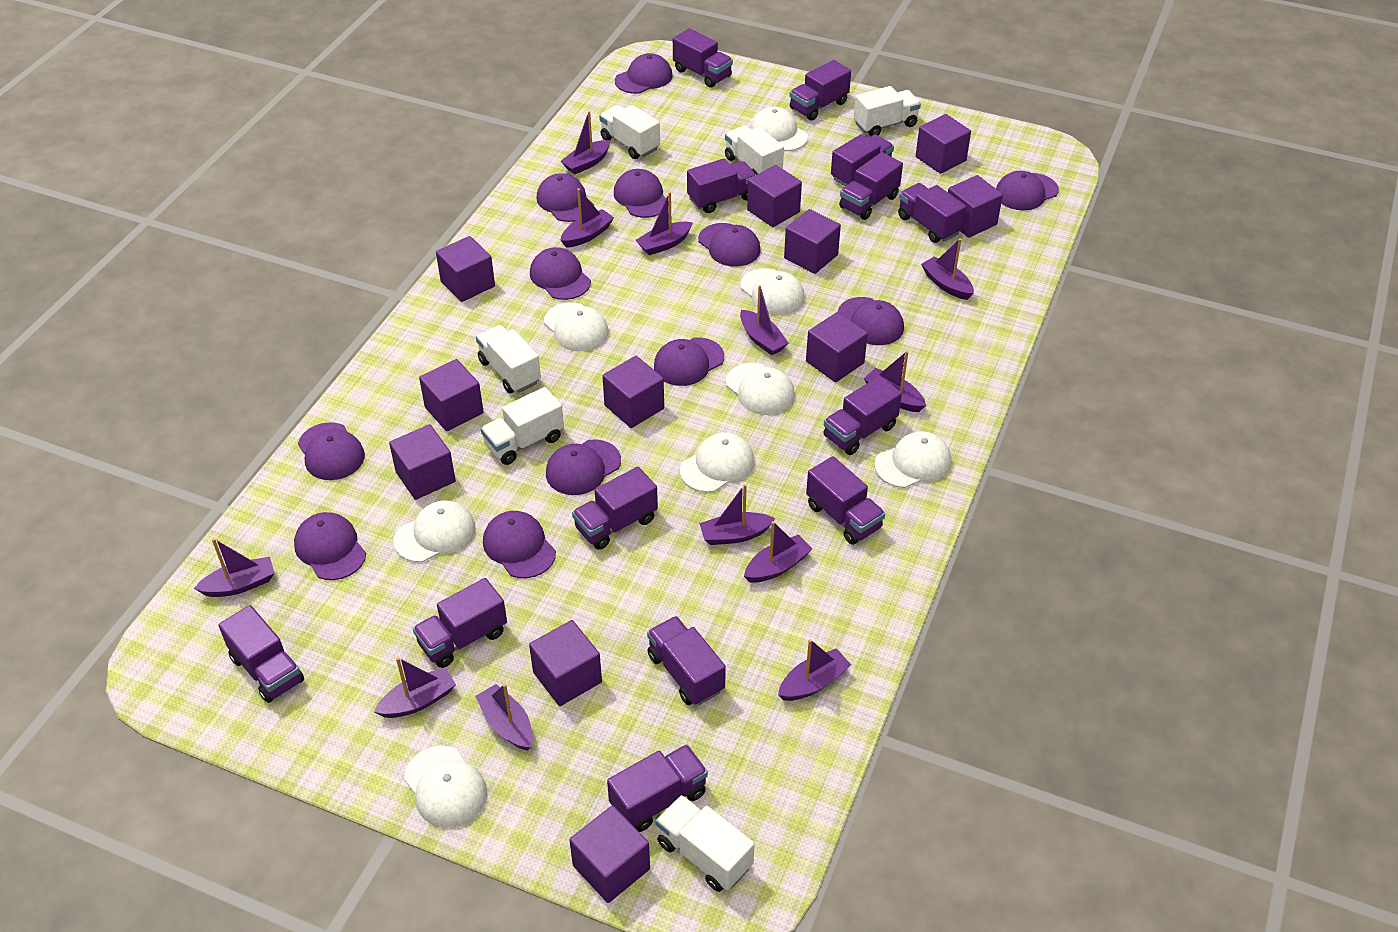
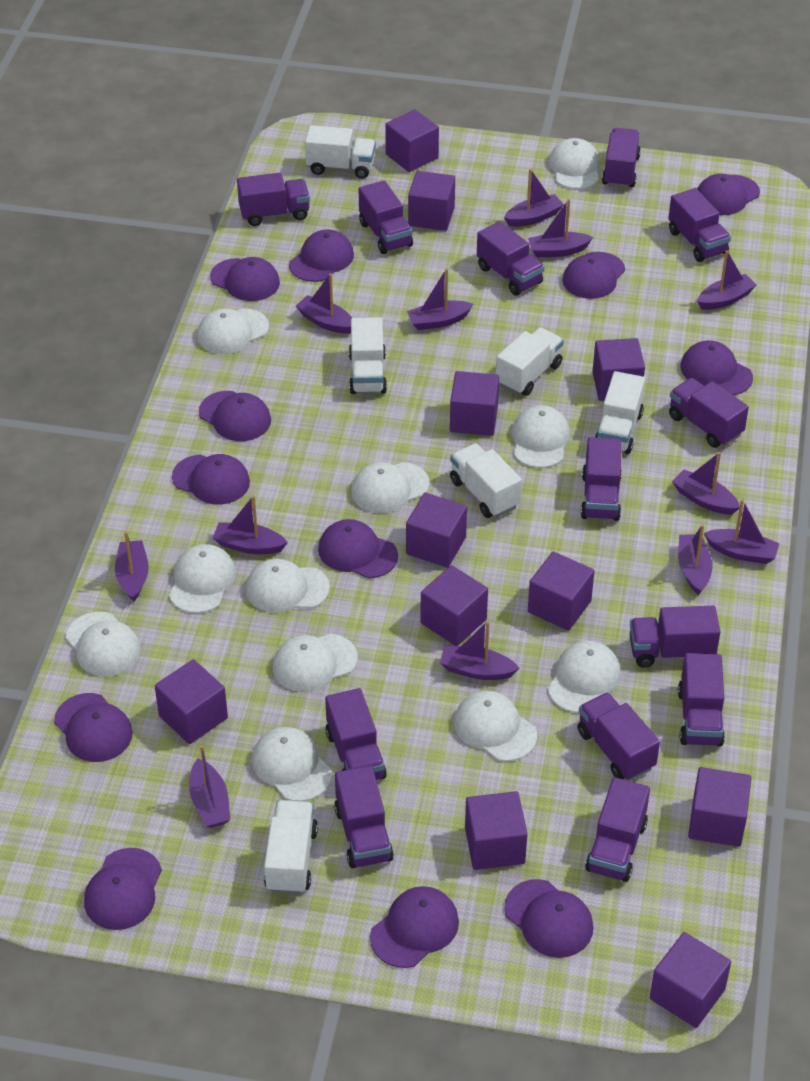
white cap: 8 -> 11

